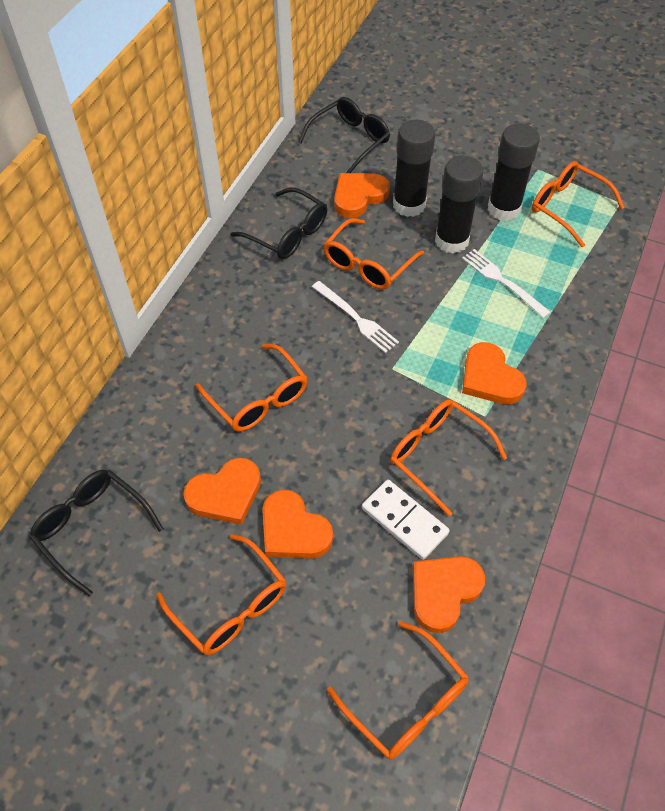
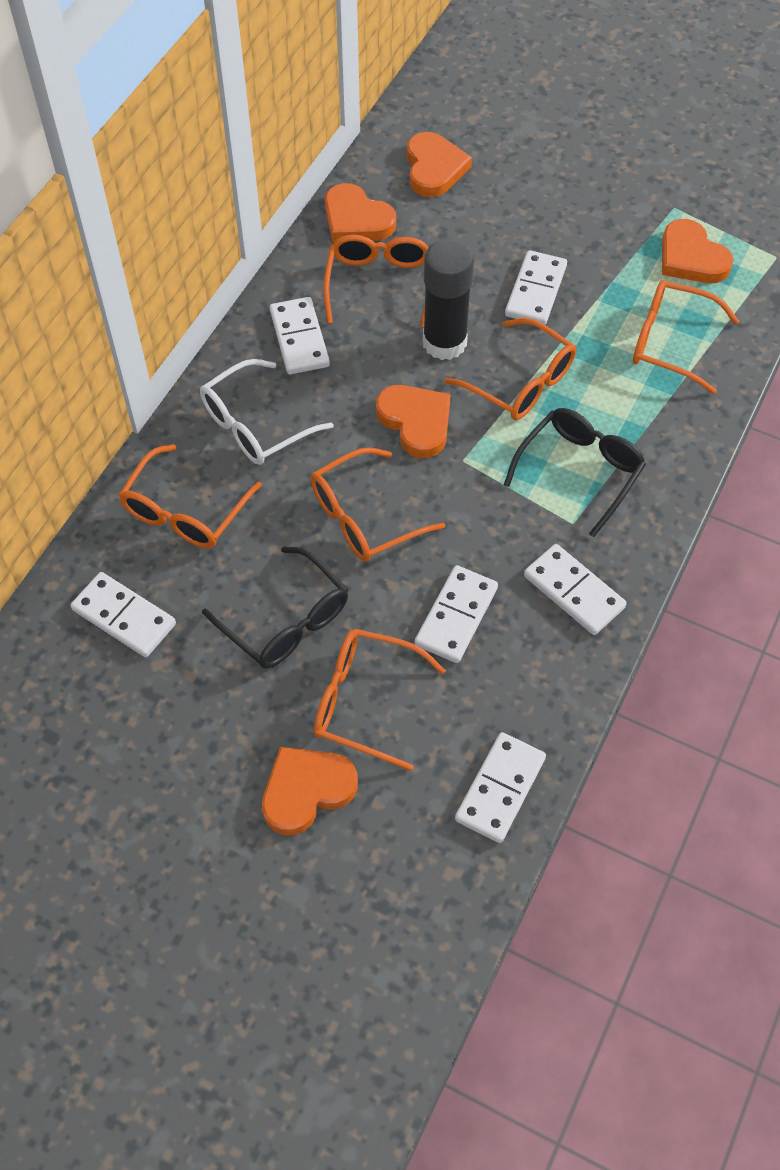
black glasses: 3 -> 2
black glue stick: 3 -> 1
white domino: 1 -> 6
white fork: 2 -> 0
white glasses: 0 -> 1

